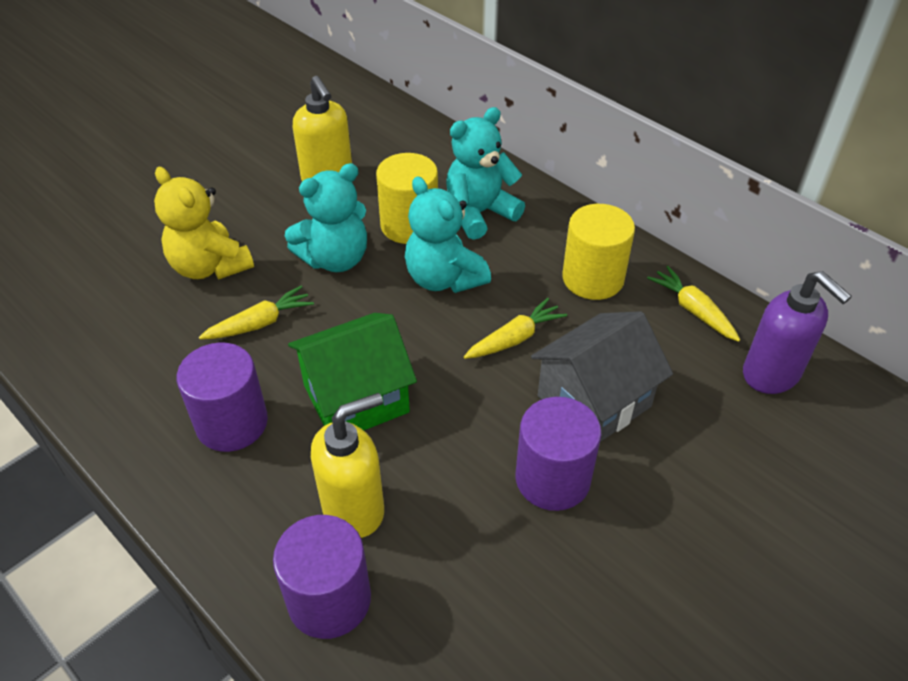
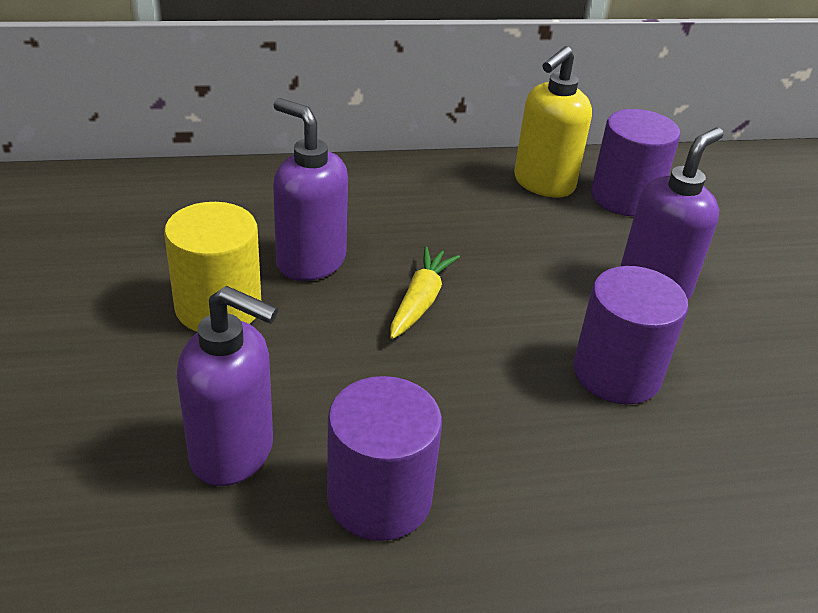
green house: 1 -> 0
grey house: 1 -> 0
purple soap dispenser: 1 -> 3
turquoise teddy bear: 3 -> 0
yellow carrot: 3 -> 1
yellow cylinder: 2 -> 1
yellow soap dispenser: 2 -> 1
yellow teddy bear: 1 -> 0

